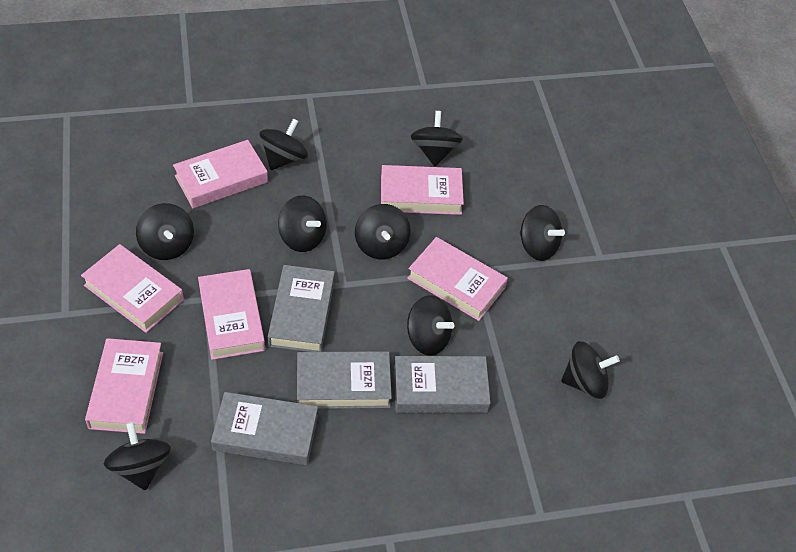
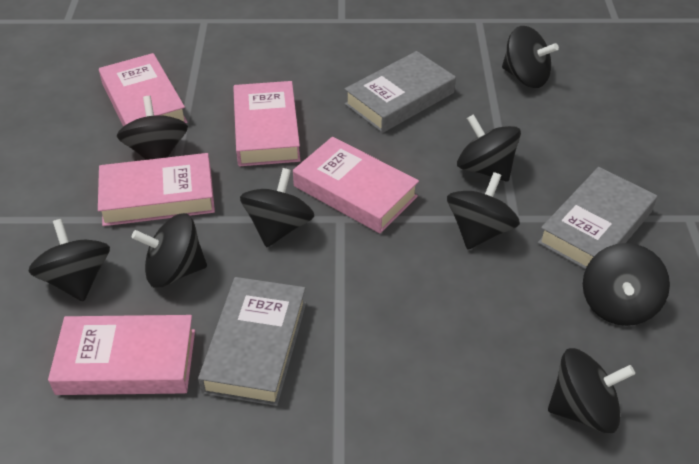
grey book: 4 -> 3
pink book: 6 -> 5

